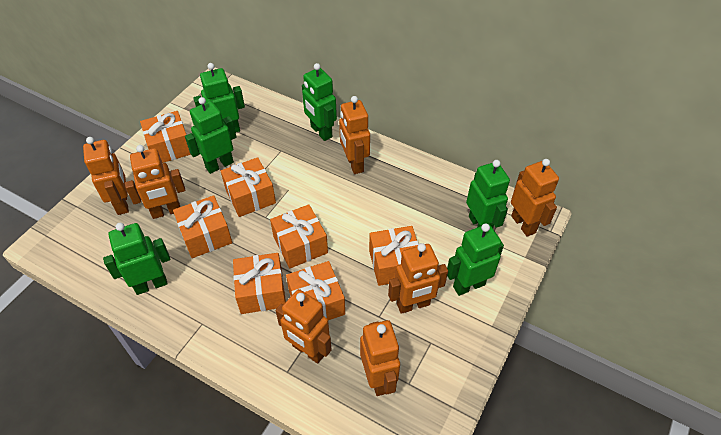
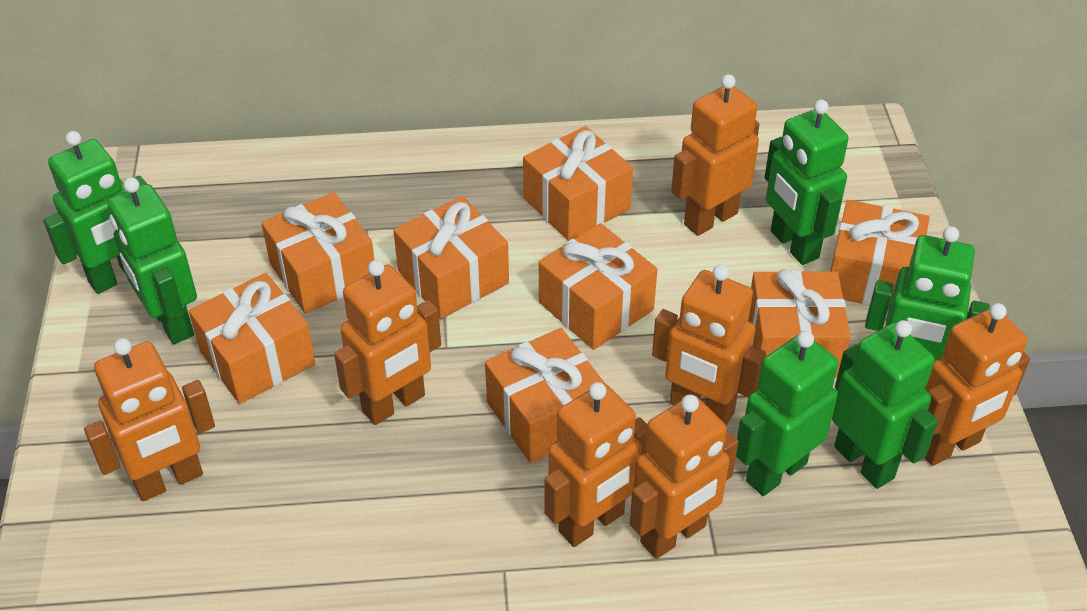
orange gift: 7 -> 8

